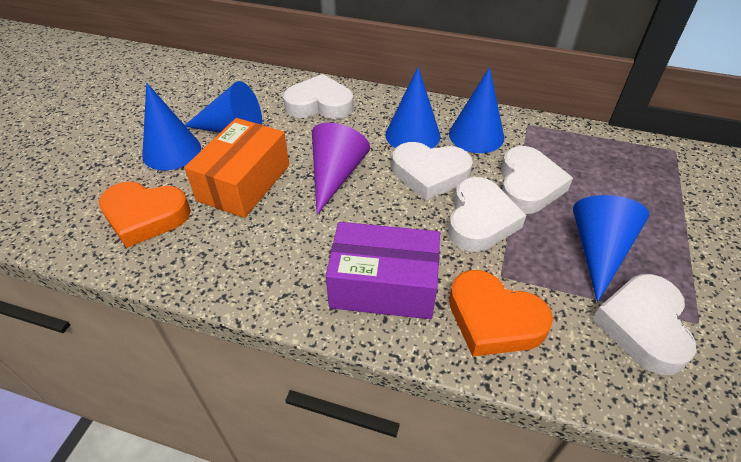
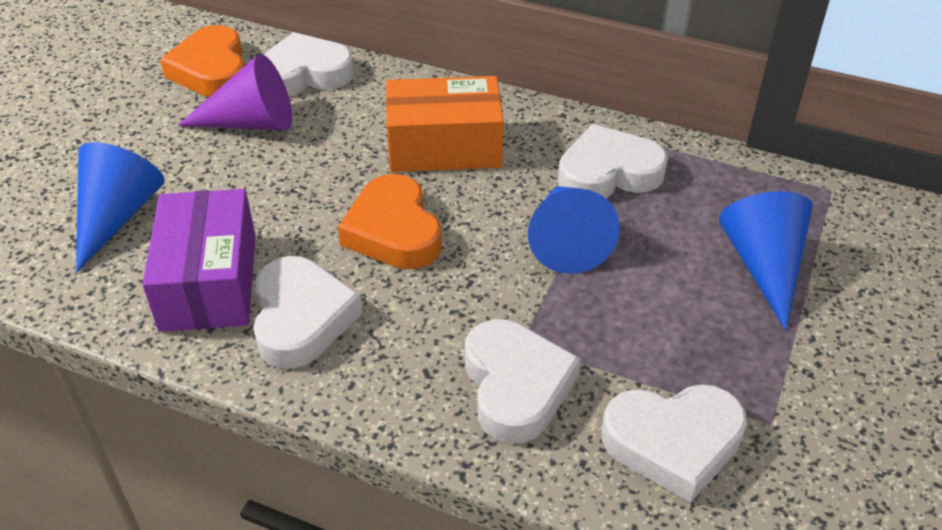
blue cone: 5 -> 3

